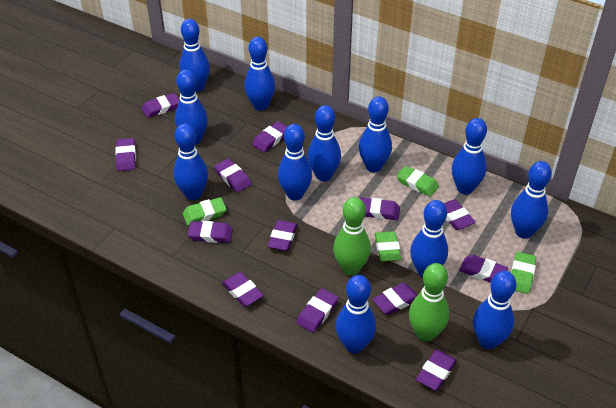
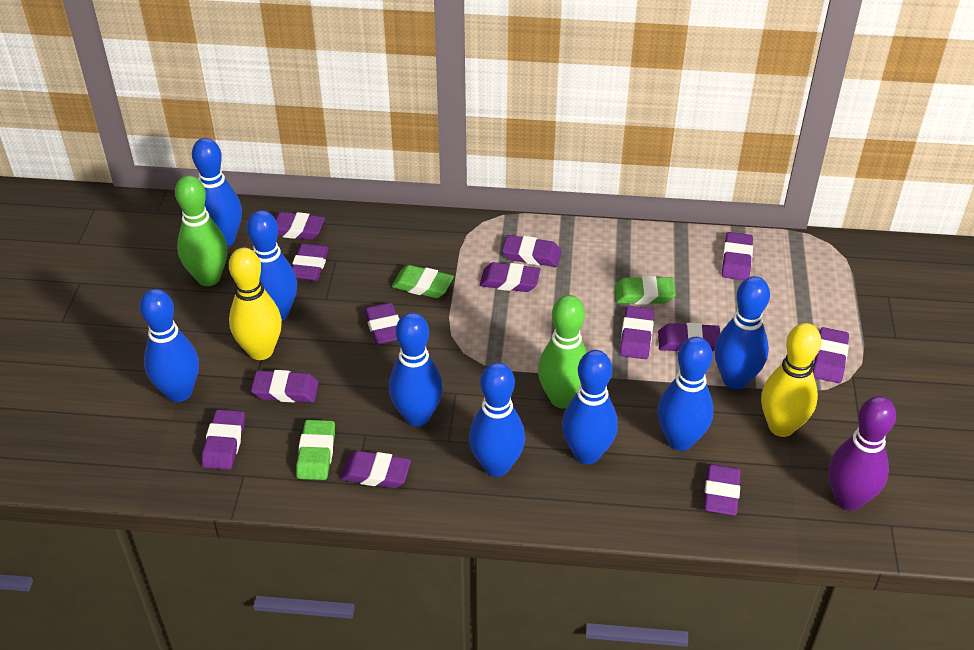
blue bowling pin: 12 -> 8
green eraser: 4 -> 3
purple bowling pin: 0 -> 1
yellow bowling pin: 0 -> 2

